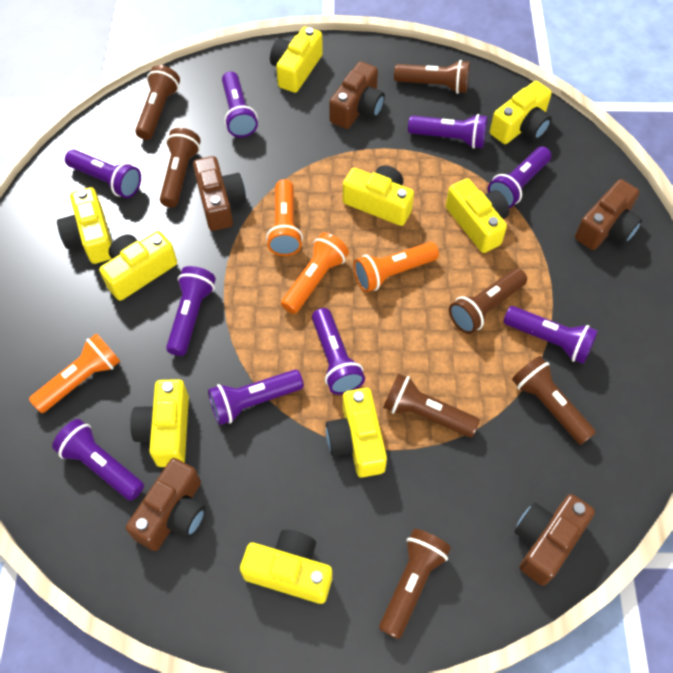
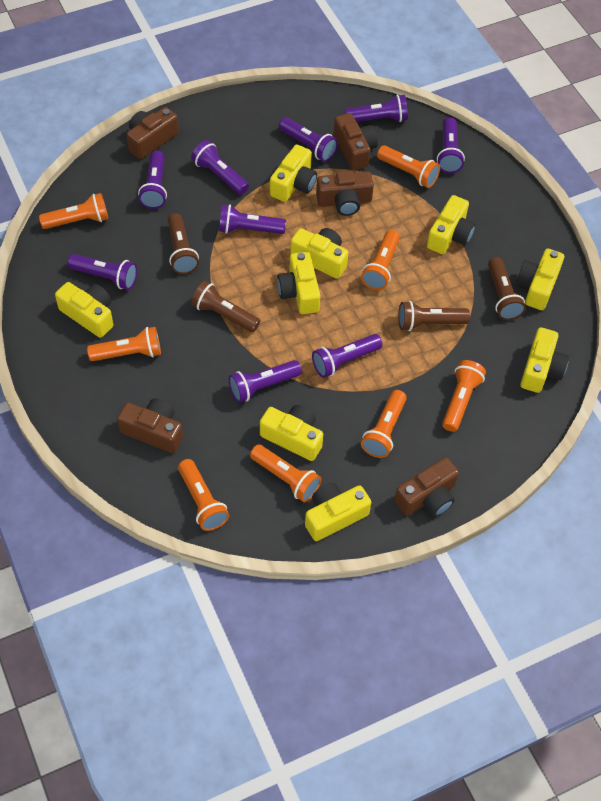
brown flashlight: 7 -> 4
orange flashlight: 4 -> 8

